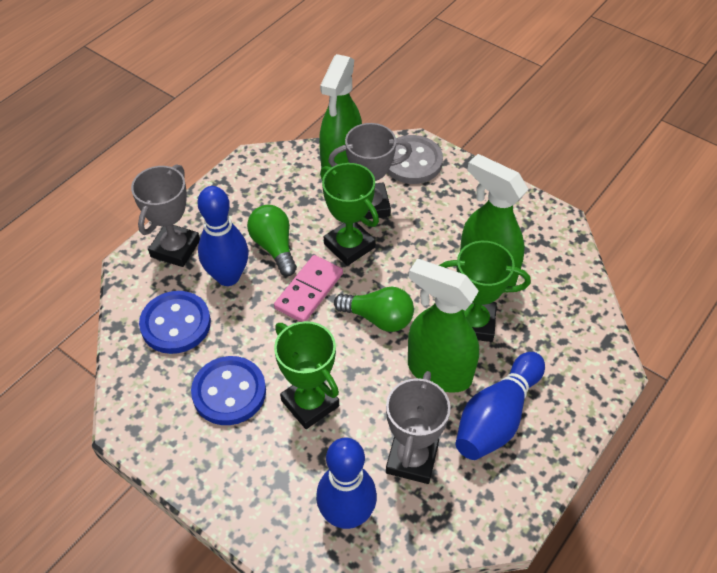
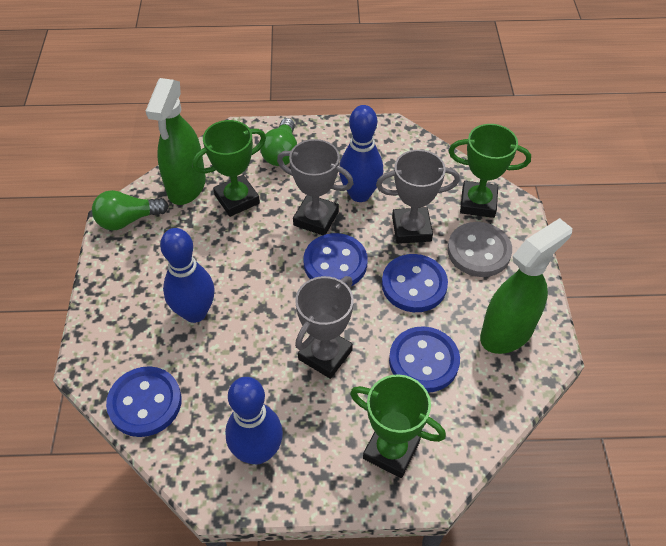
blue button: 2 -> 4
green spray bottle: 3 -> 2
pink domino: 1 -> 0

